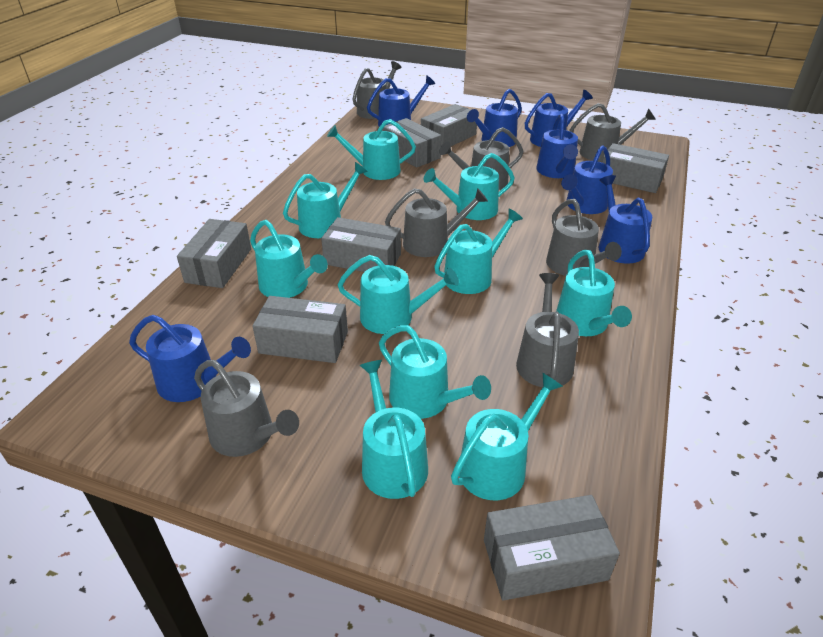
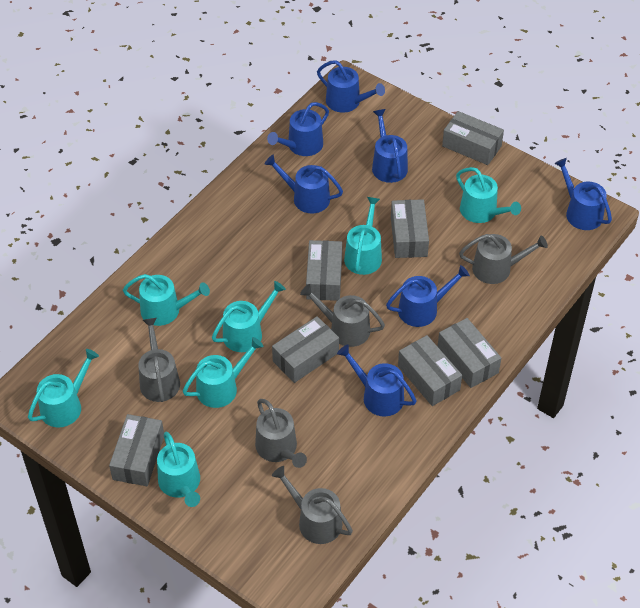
grey watering can: 7 -> 5
turquoise watering can: 10 -> 7

